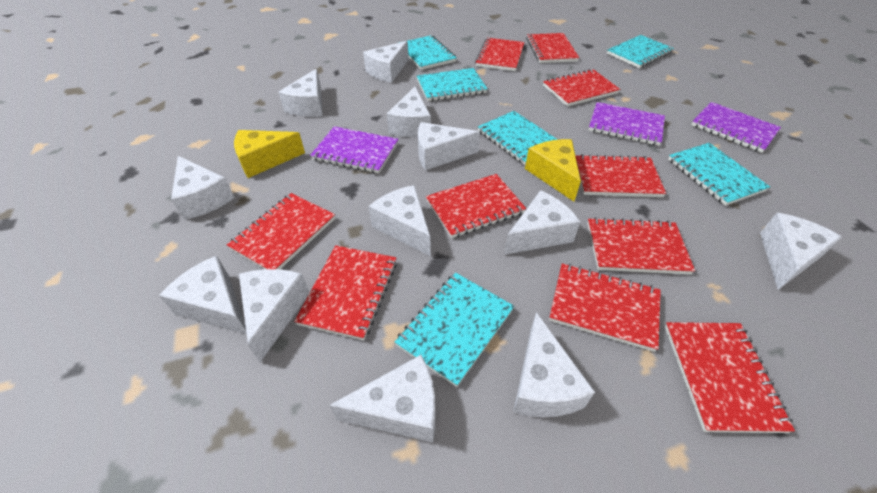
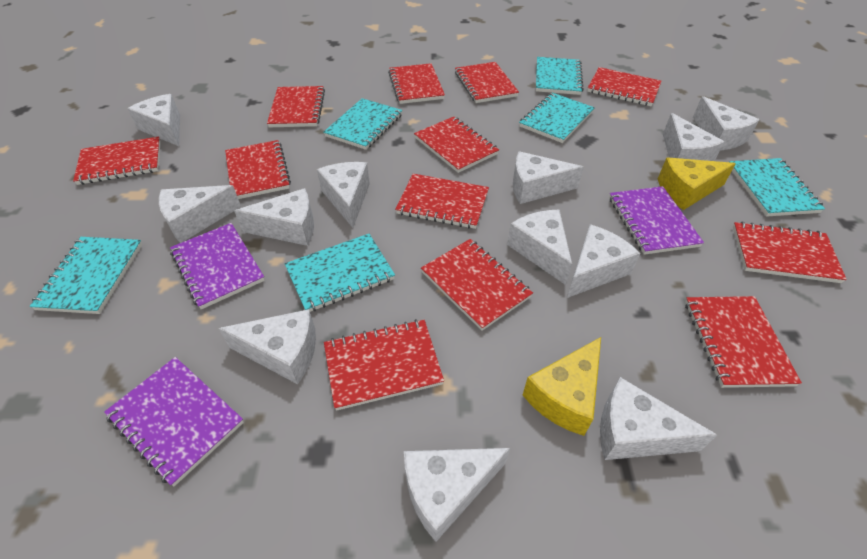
red notebook: 10 -> 12

